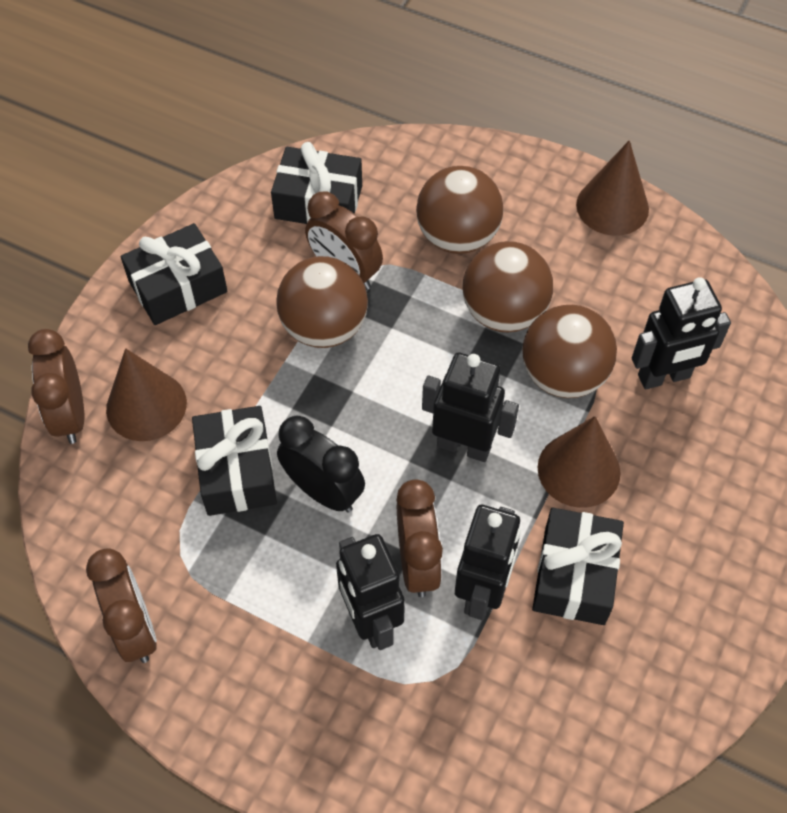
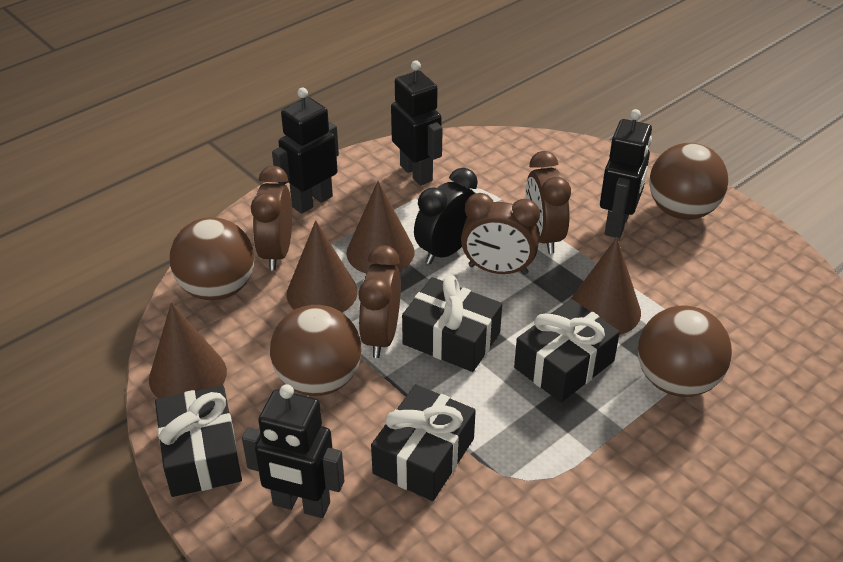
brown cone: 3 -> 4

